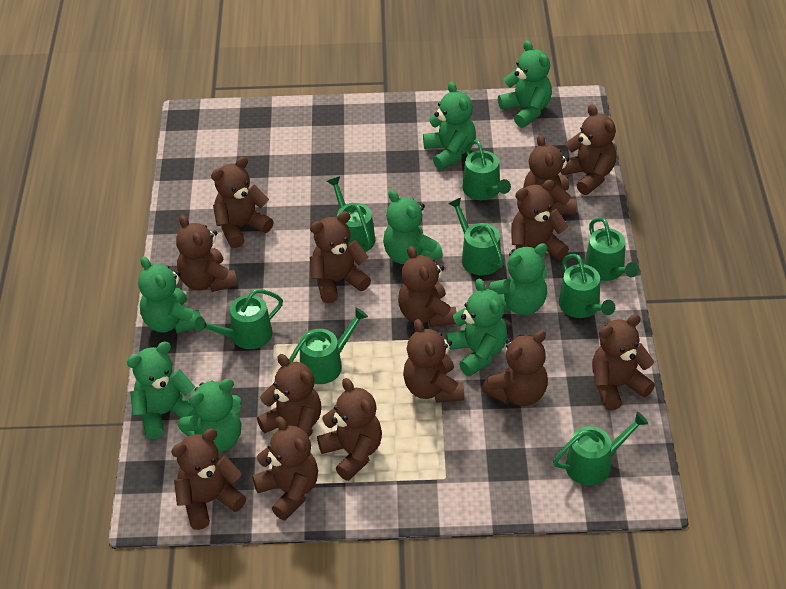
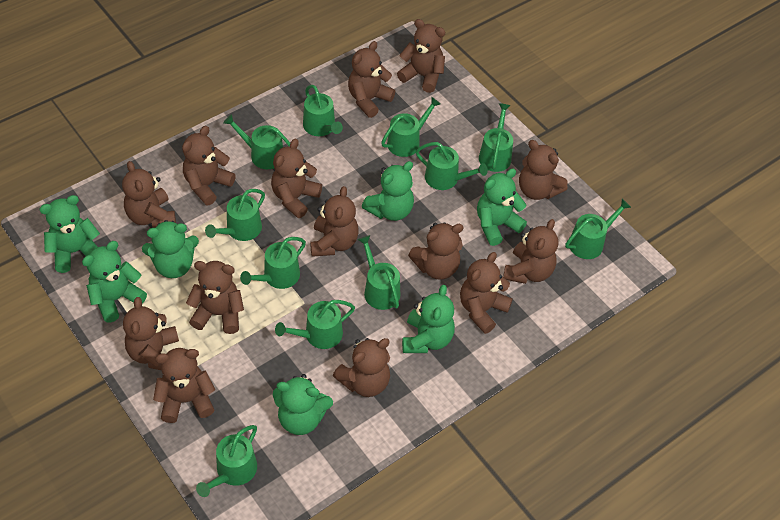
green teddy bear: 8 -> 7
green watering can: 8 -> 11

